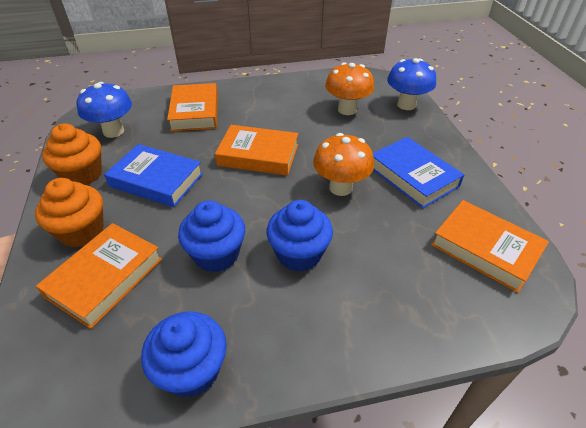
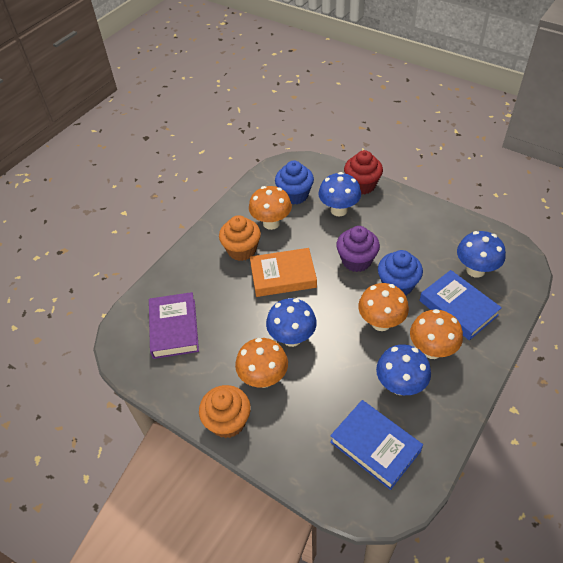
blue cupcake: 3 -> 2
blue mushroom: 2 -> 4
orange book: 4 -> 1
orange mushroom: 2 -> 4
purple book: 0 -> 1
purple cupcake: 0 -> 1
red cupcake: 0 -> 1

